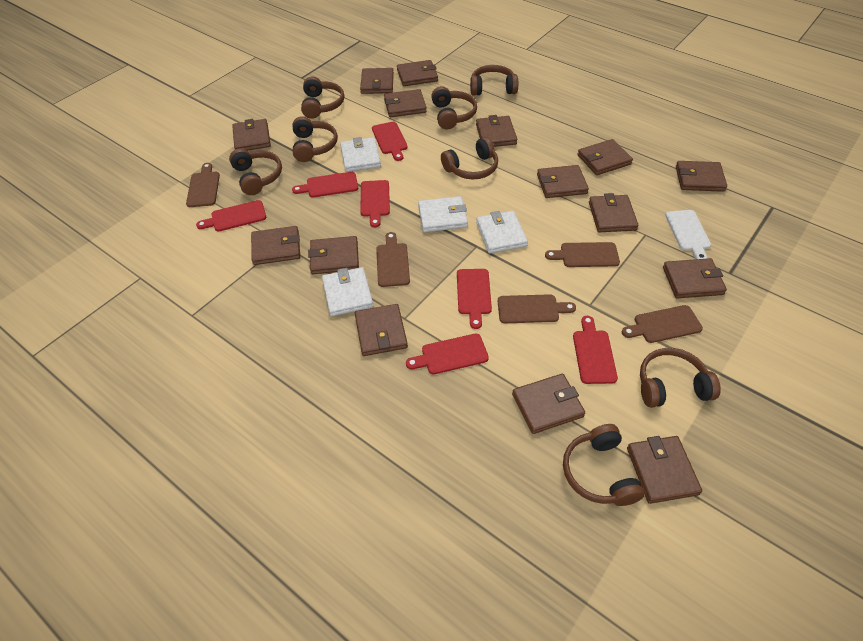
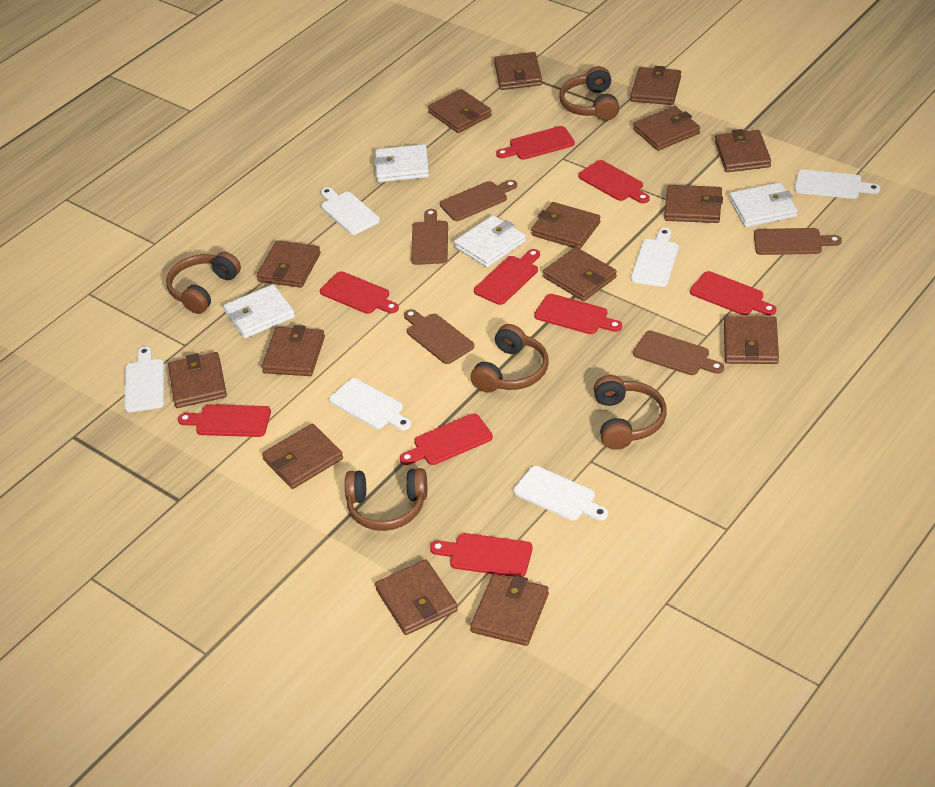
brown headphones: 8 -> 5
red cutting board: 7 -> 9
white cutting board: 1 -> 6

